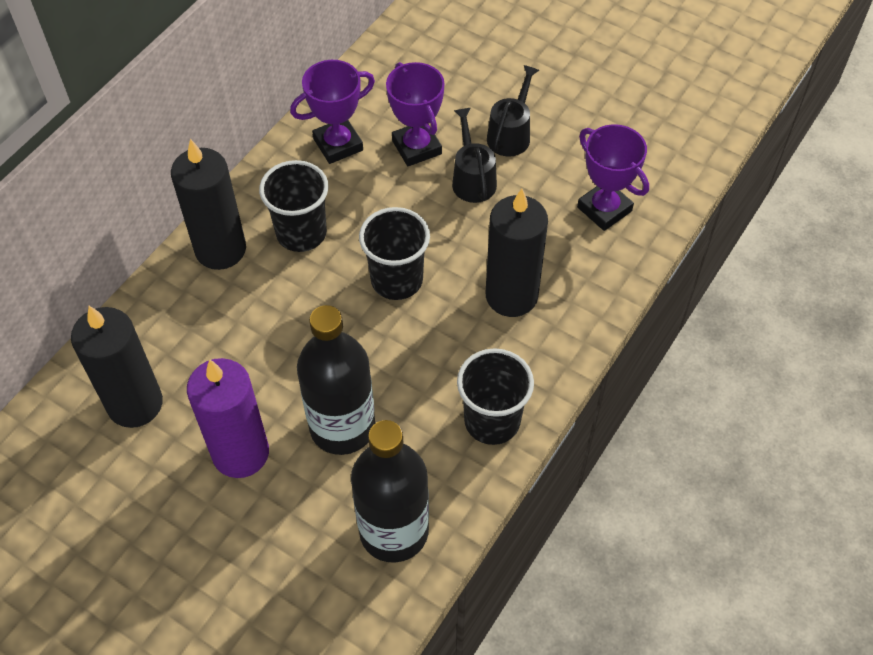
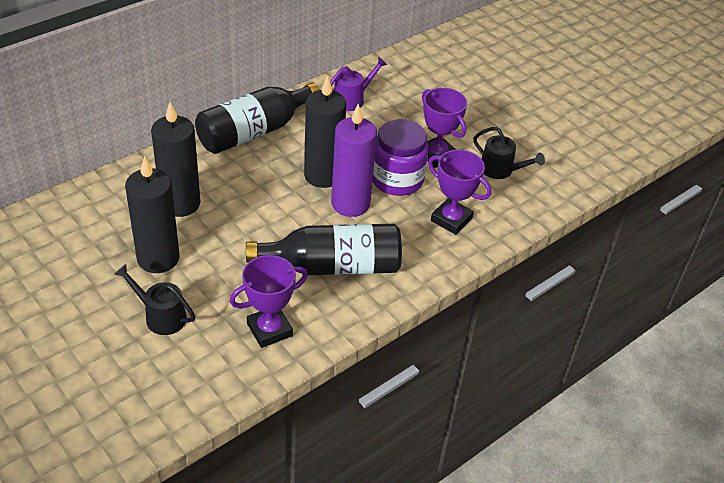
black cup: 3 -> 0
purple jar: 0 -> 1
purple watering can: 0 -> 1

